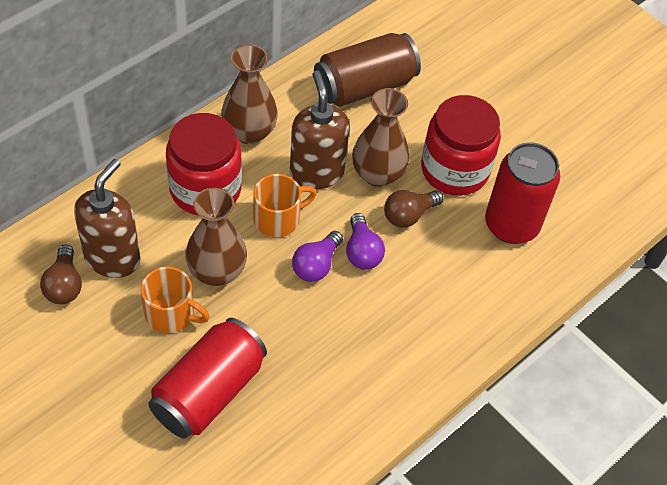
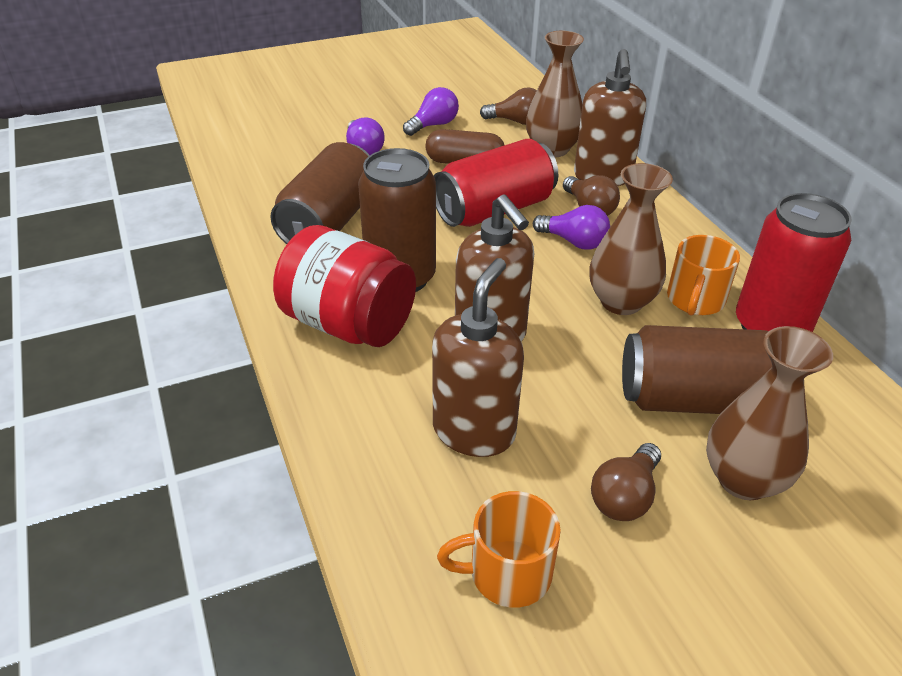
brown can: 1 -> 3
brown capsule: 0 -> 1
brown light bulb: 2 -> 3
brown soap dispenser: 2 -> 3
purple light bulb: 2 -> 3
red jar: 2 -> 1

